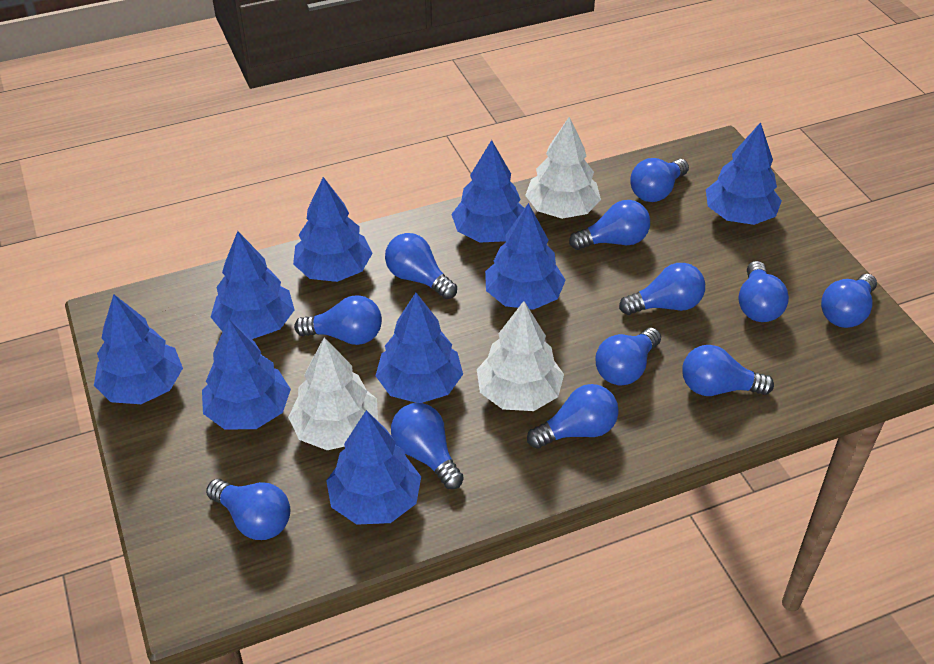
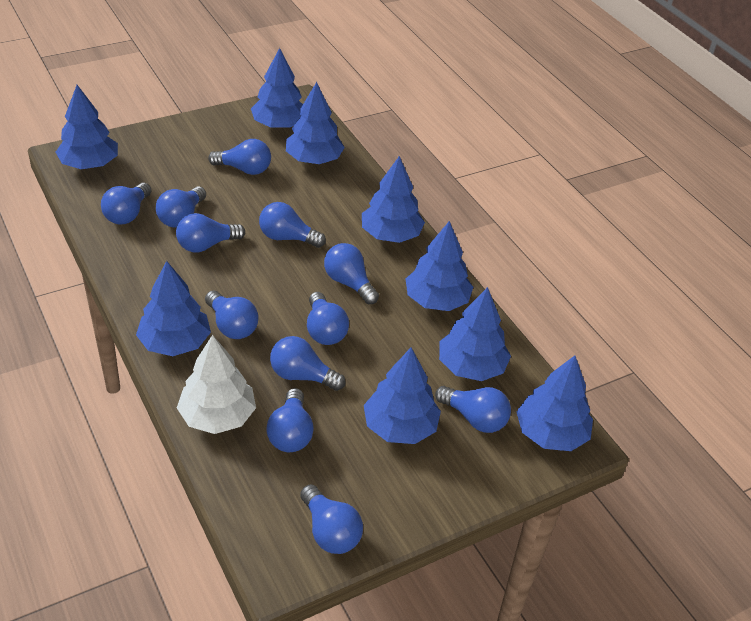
white tree: 3 -> 1

